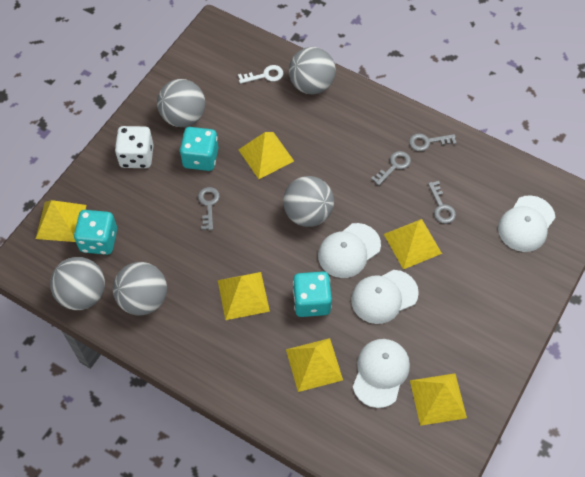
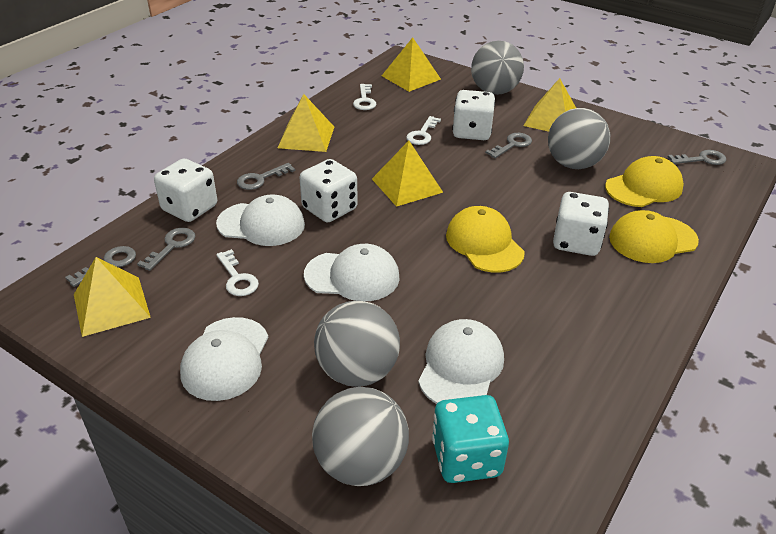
grey ball: 5 -> 4
grey key: 4 -> 5
turquoise dice: 3 -> 1
white dice: 1 -> 4
white key: 1 -> 3
yellow cap: 0 -> 3
yellow pyramid: 6 -> 5

